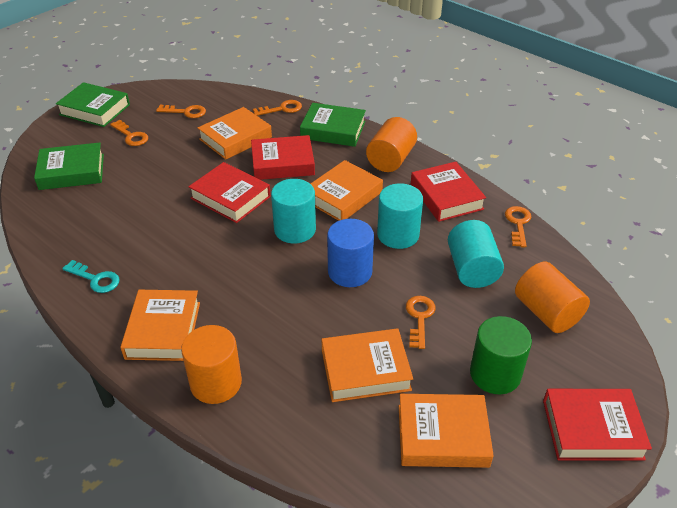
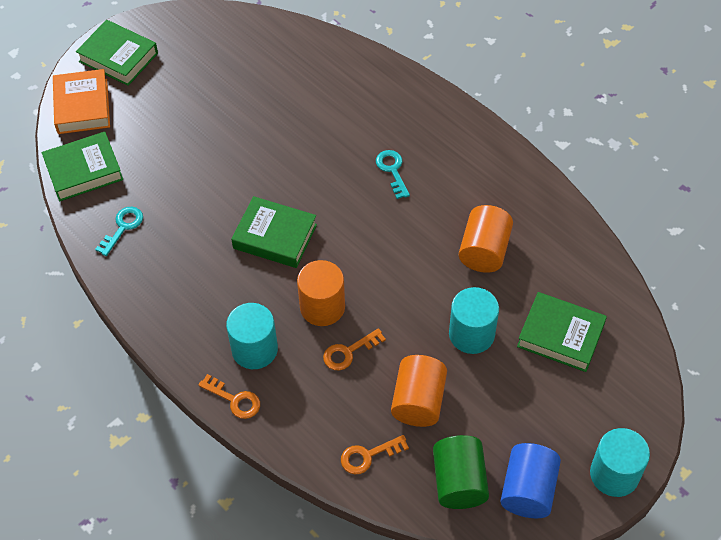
green book: 3 -> 4
orange book: 5 -> 1
orange key: 5 -> 3
red book: 4 -> 0
turquoise key: 1 -> 2

